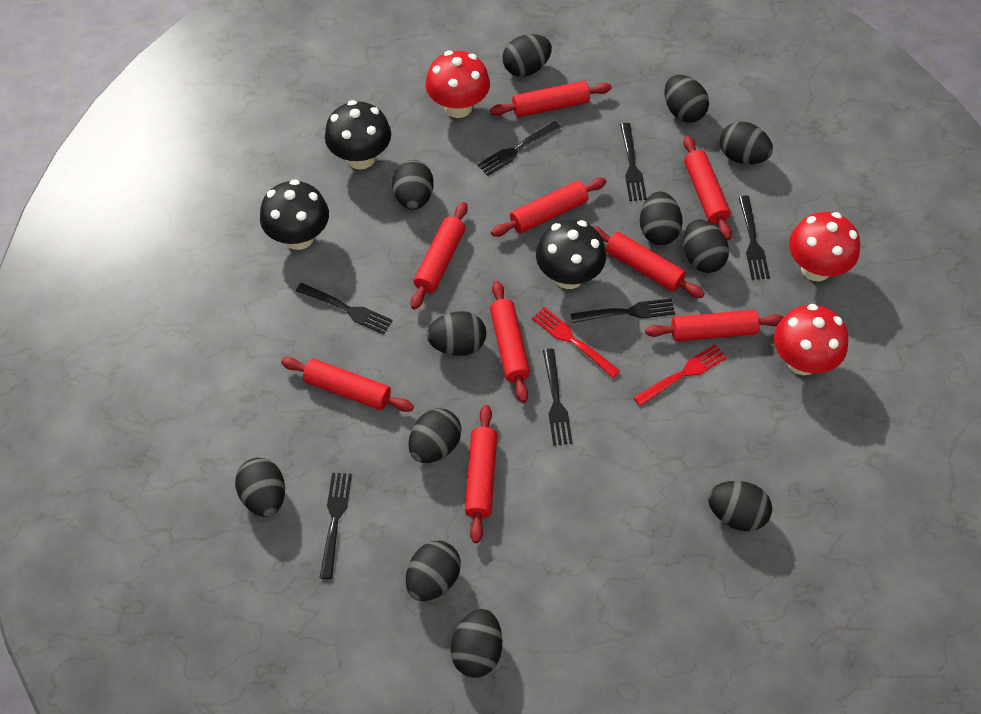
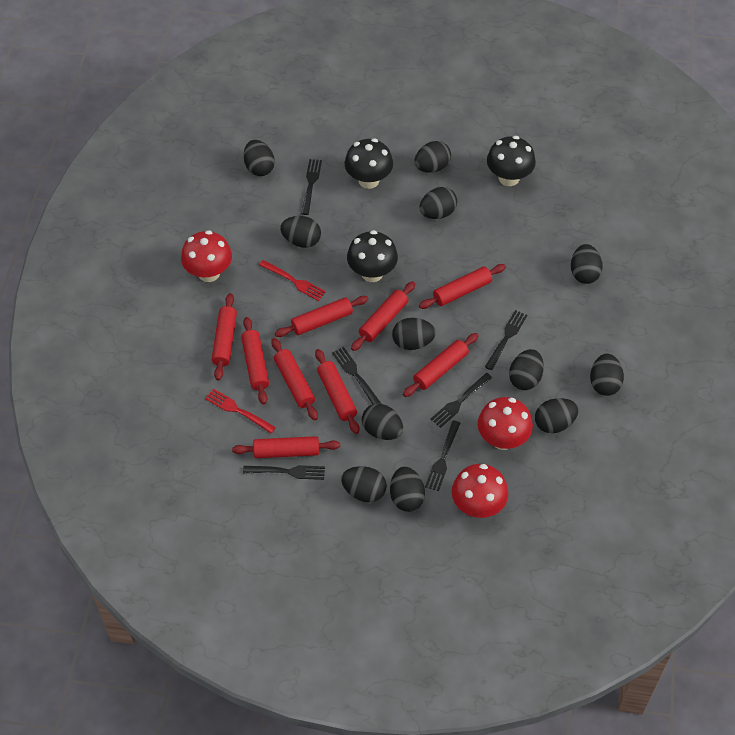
black fork: 7 -> 6

